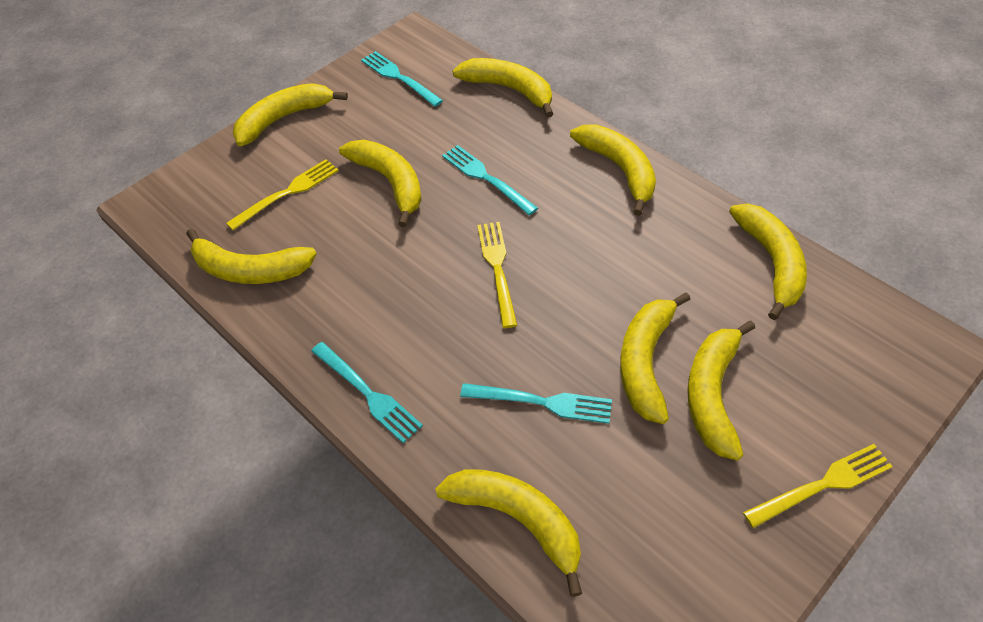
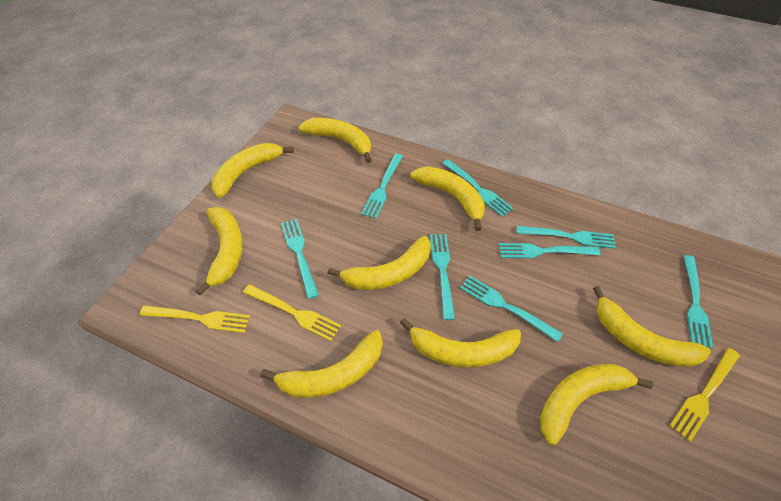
turquoise fork: 4 -> 8

